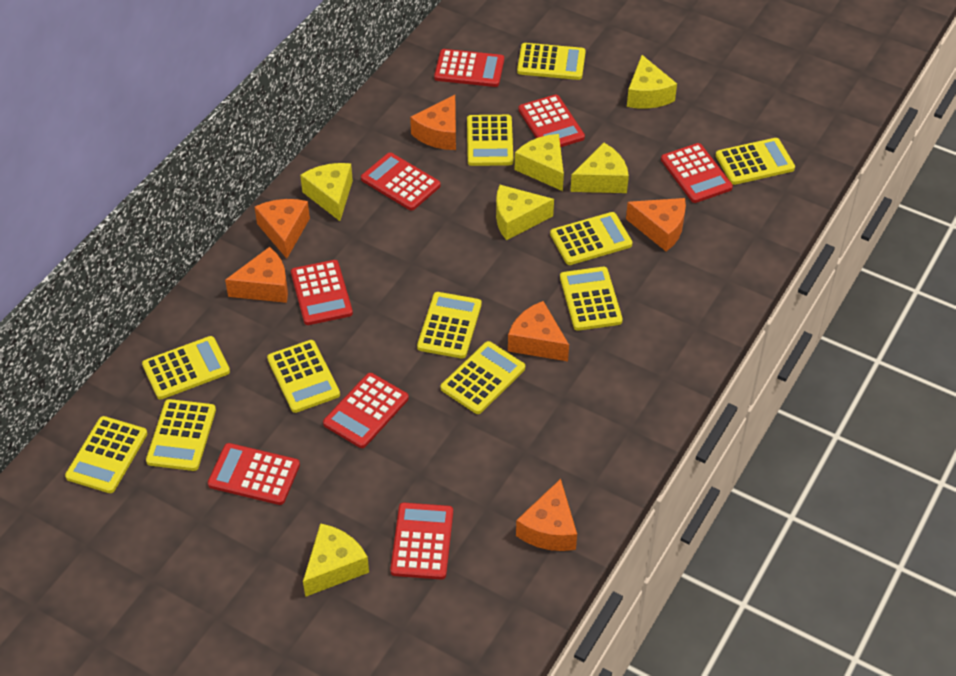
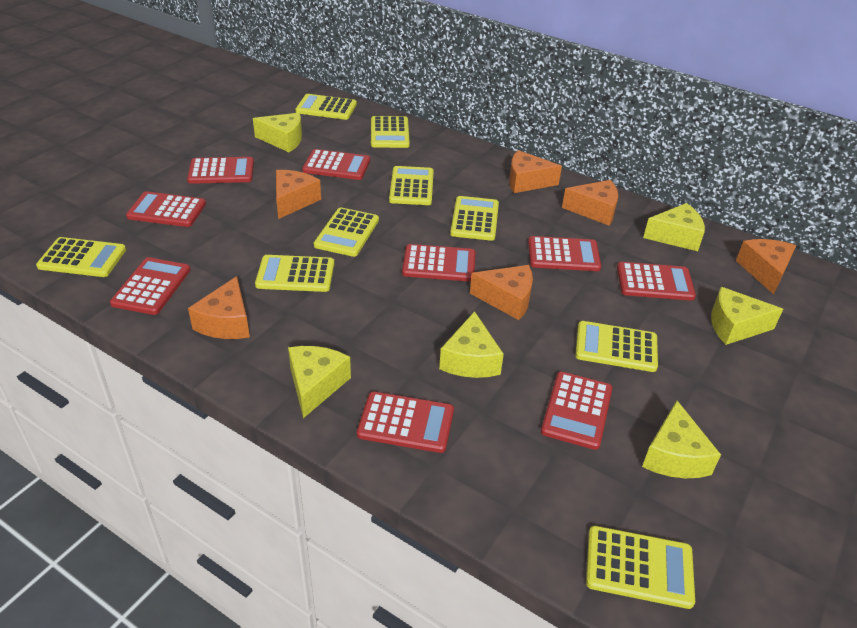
red calculator: 8 -> 9
yellow calculator: 11 -> 9

